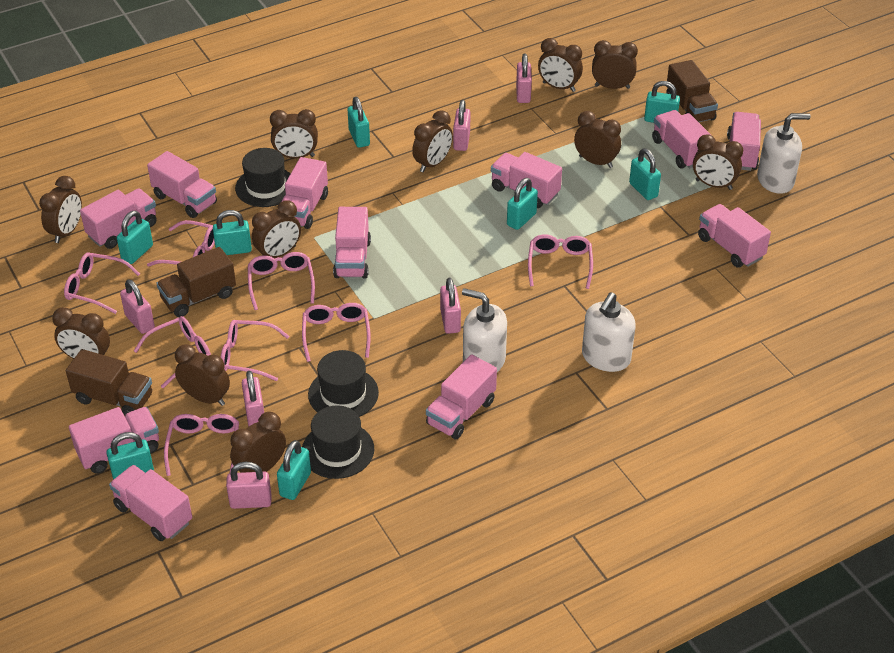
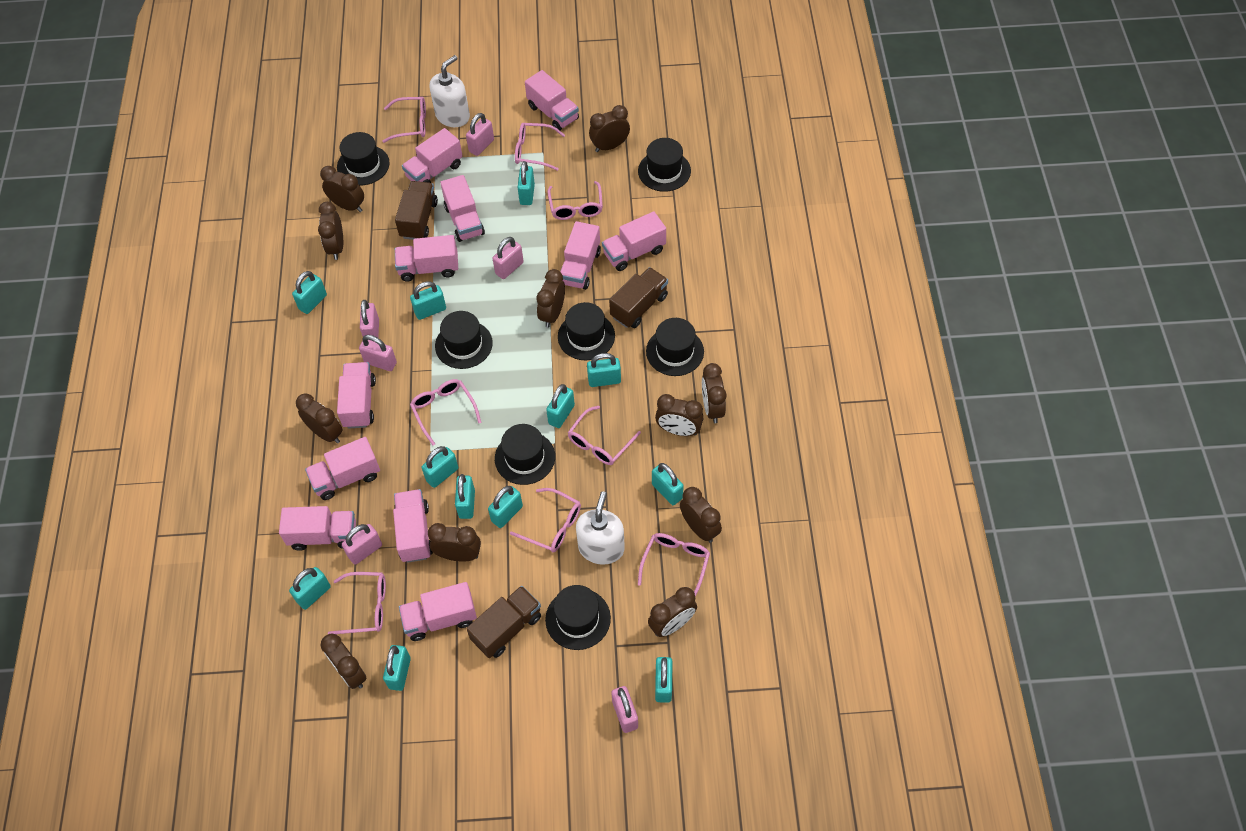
black hat: 3 -> 7
turquoise padlock: 8 -> 12
white soap dispenser: 3 -> 2

